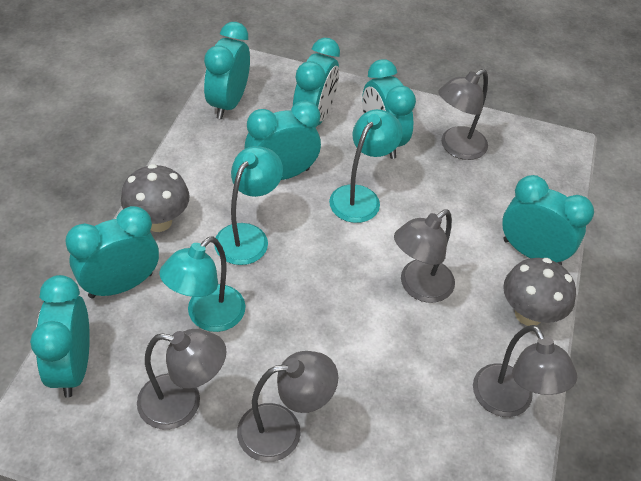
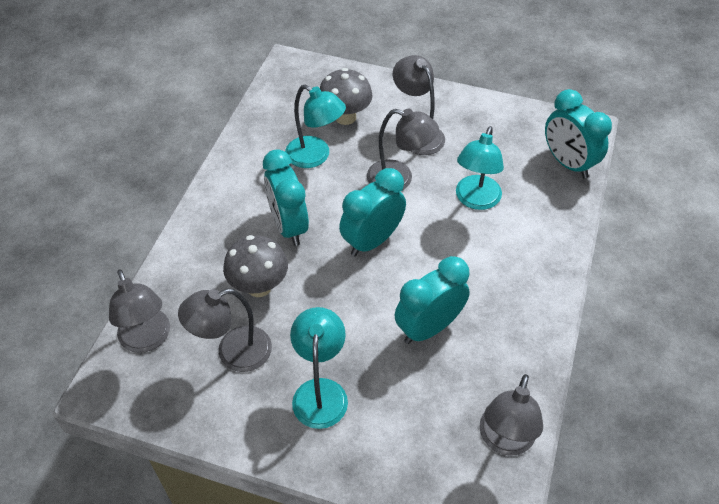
turquoise clock: 7 -> 4

